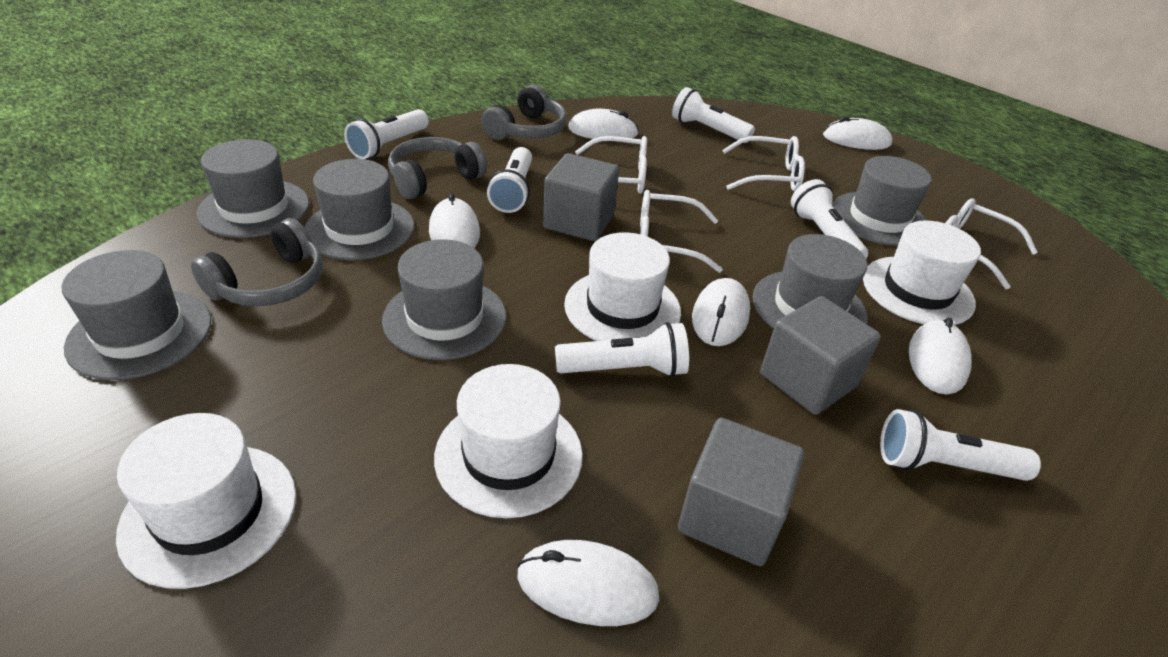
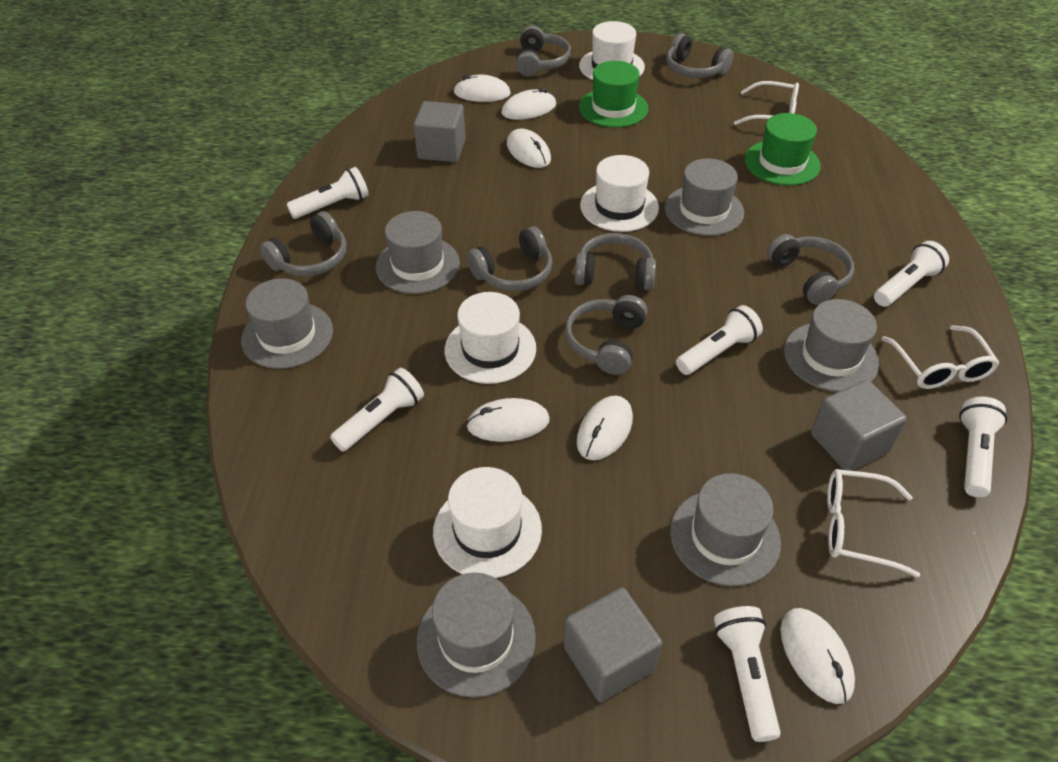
green hat: 0 -> 2
grey headphones: 3 -> 7
white glasses: 4 -> 3

